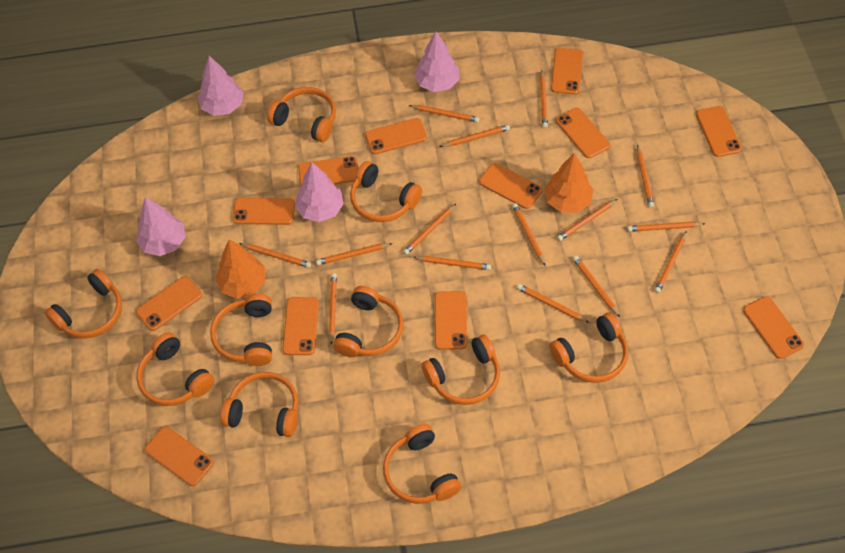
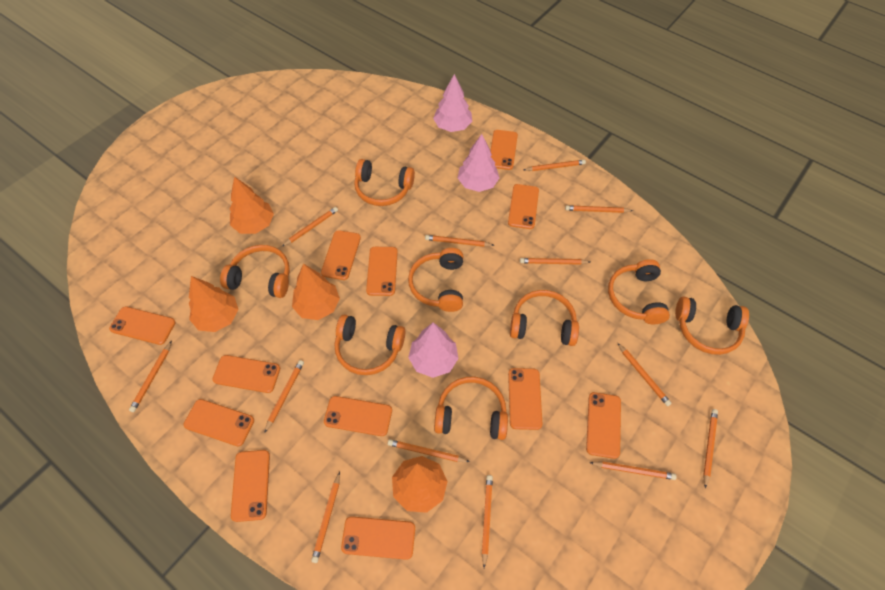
orange headphones: 10 -> 8
orange pencil: 15 -> 13
orange tree: 2 -> 4
pink tree: 4 -> 3

